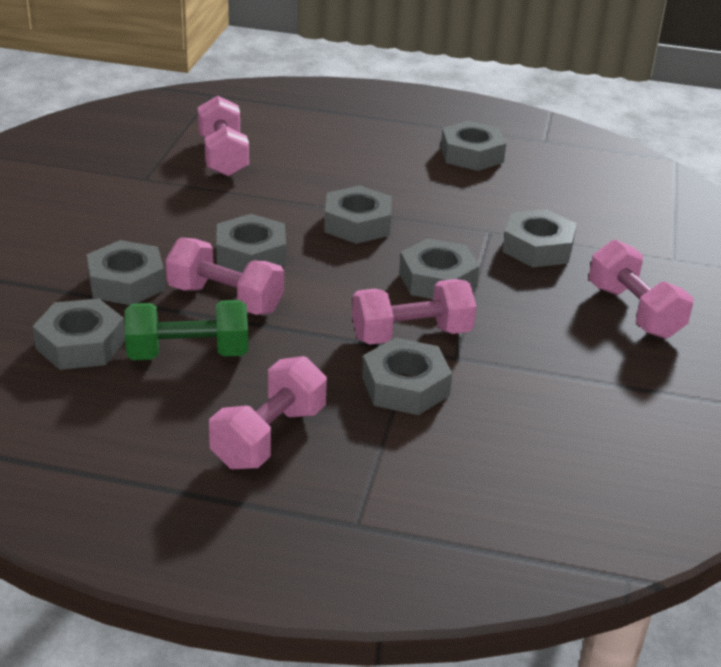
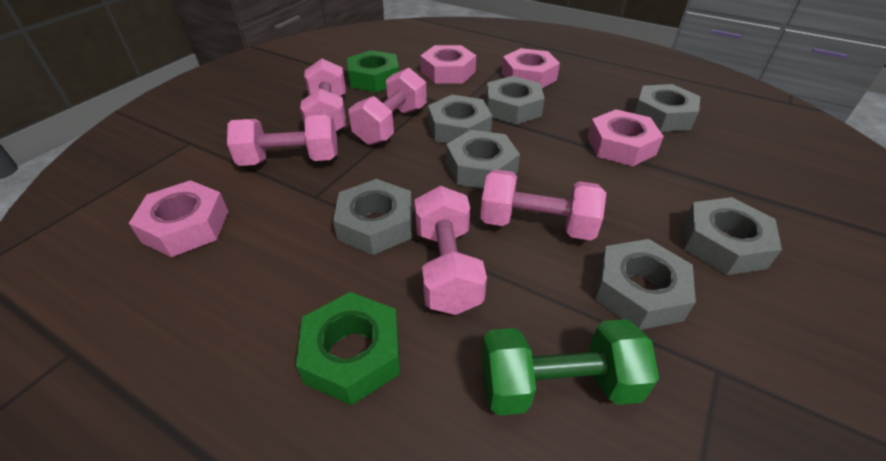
green nut: 0 -> 2
grey nut: 8 -> 7
pink nut: 0 -> 4

